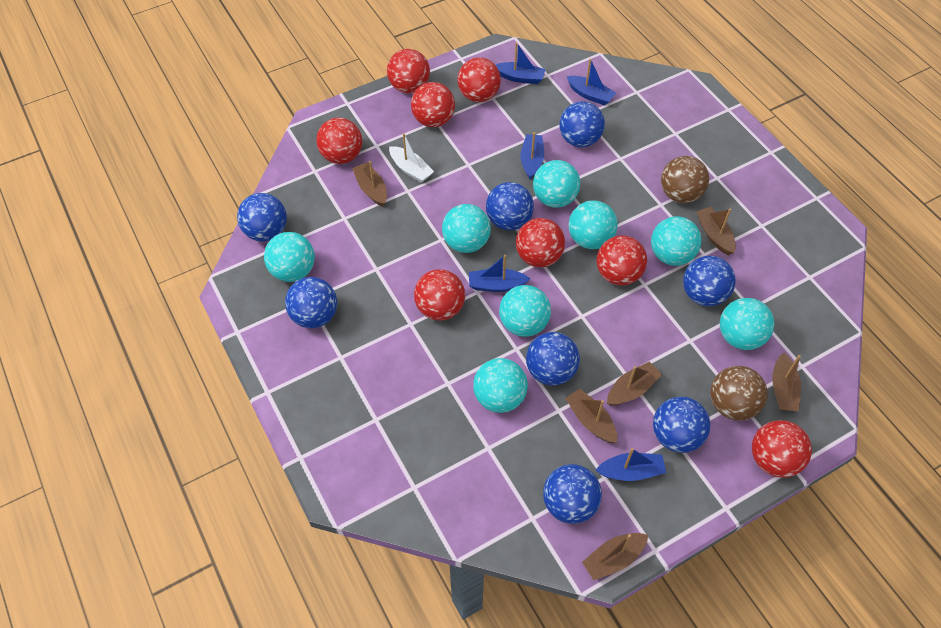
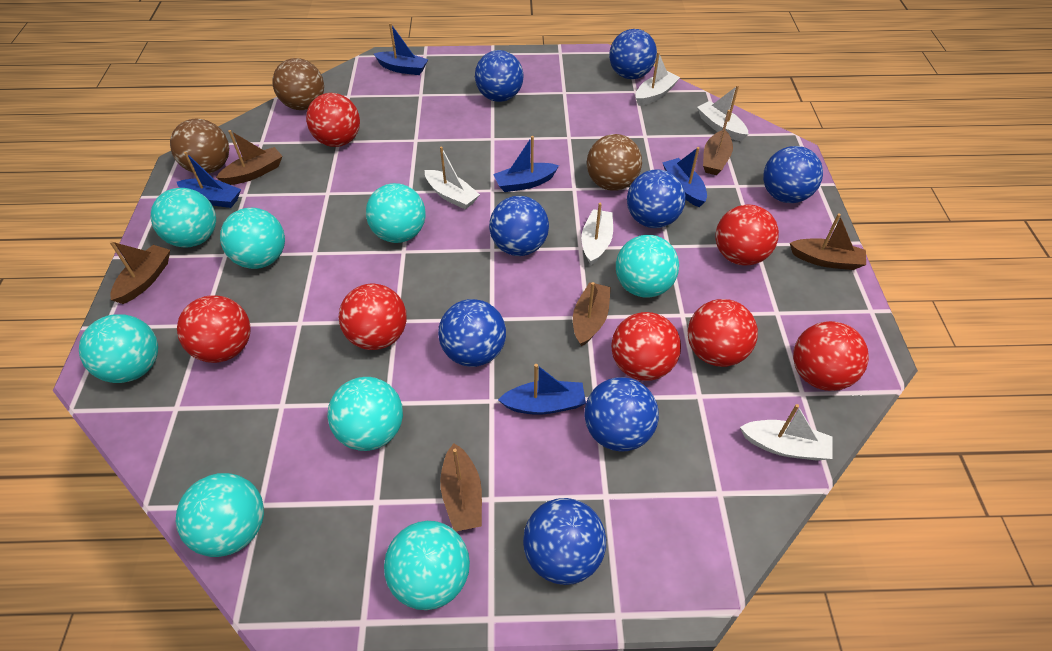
brown ball: 2 -> 3
red ball: 8 -> 7
white boat: 1 -> 5

